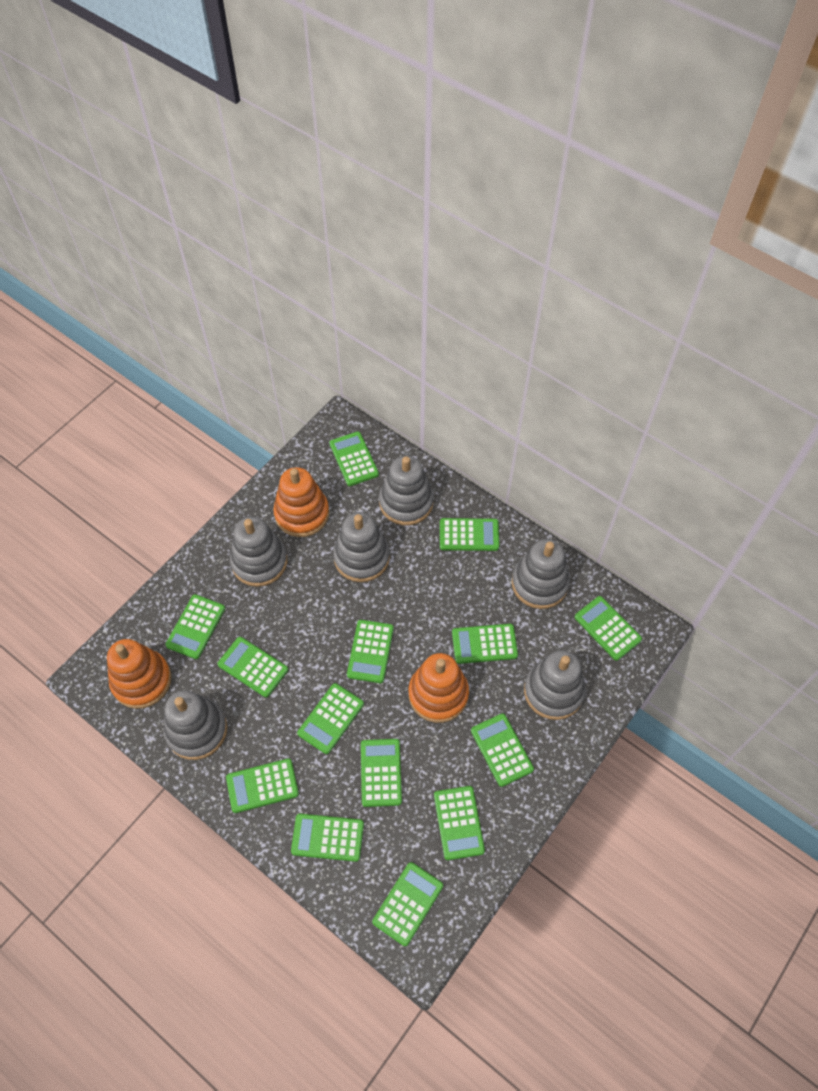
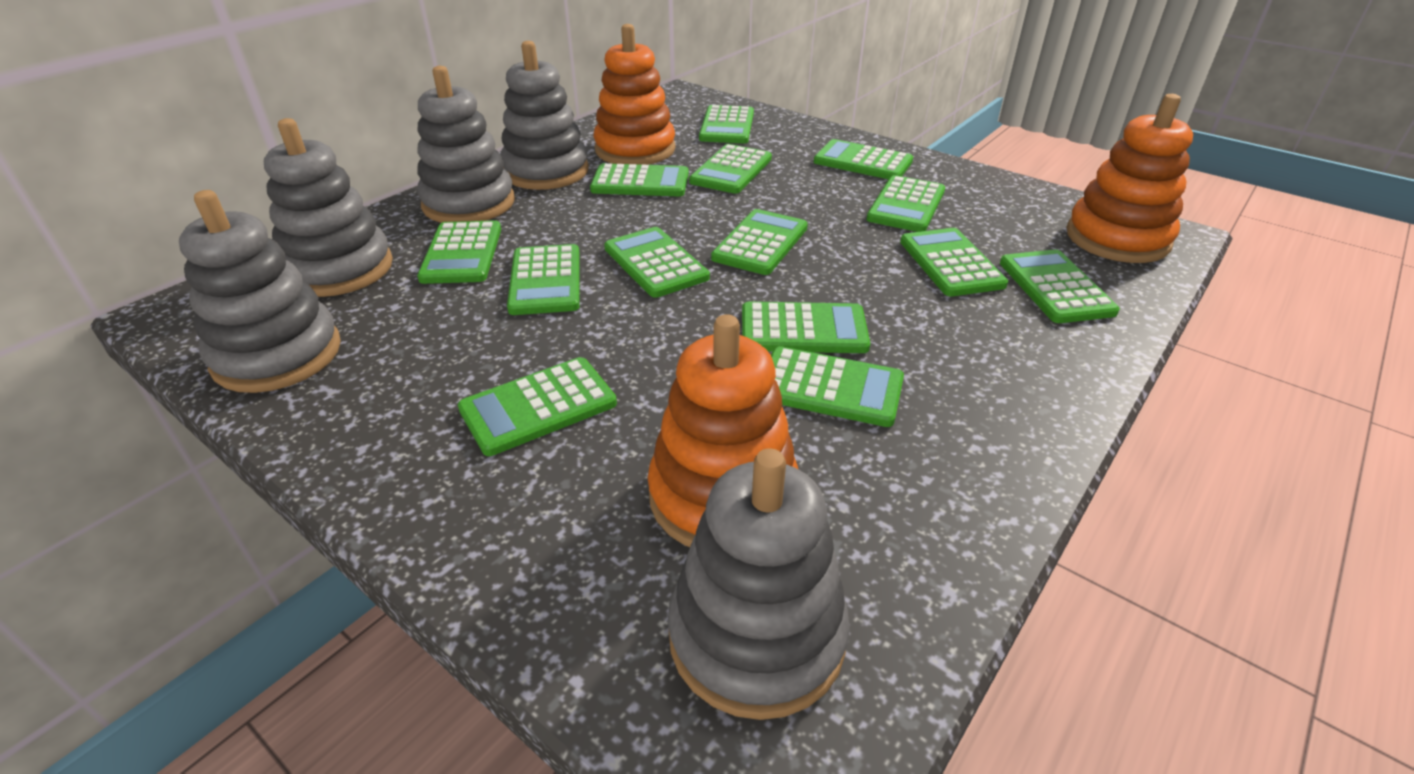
grey stacking toy: 6 -> 5

